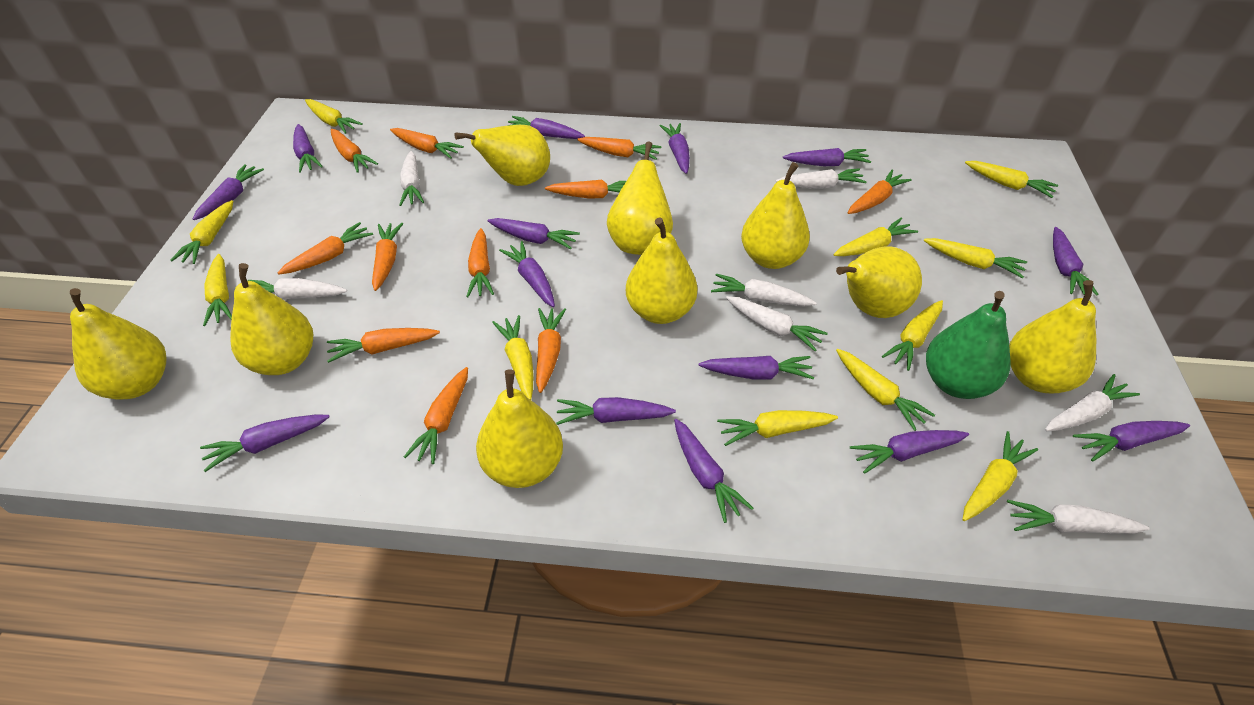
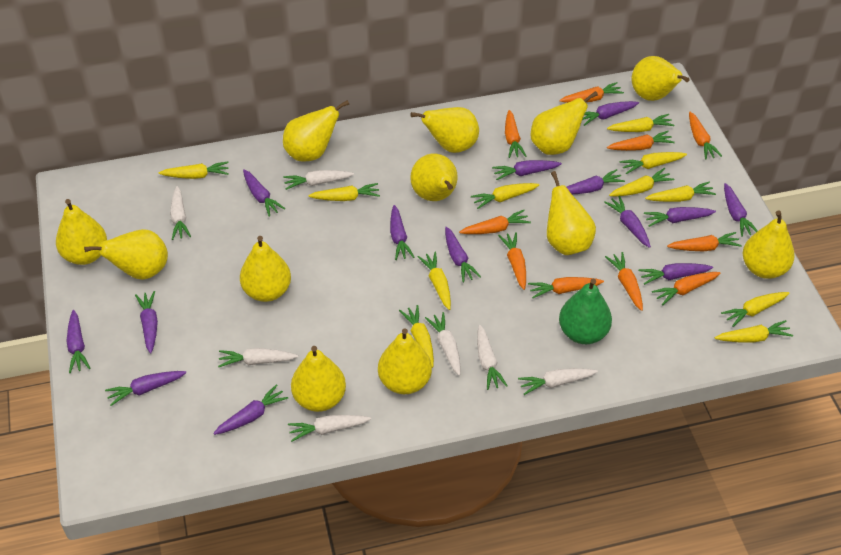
orange carrot: 11 -> 10
yellow pear: 9 -> 12

